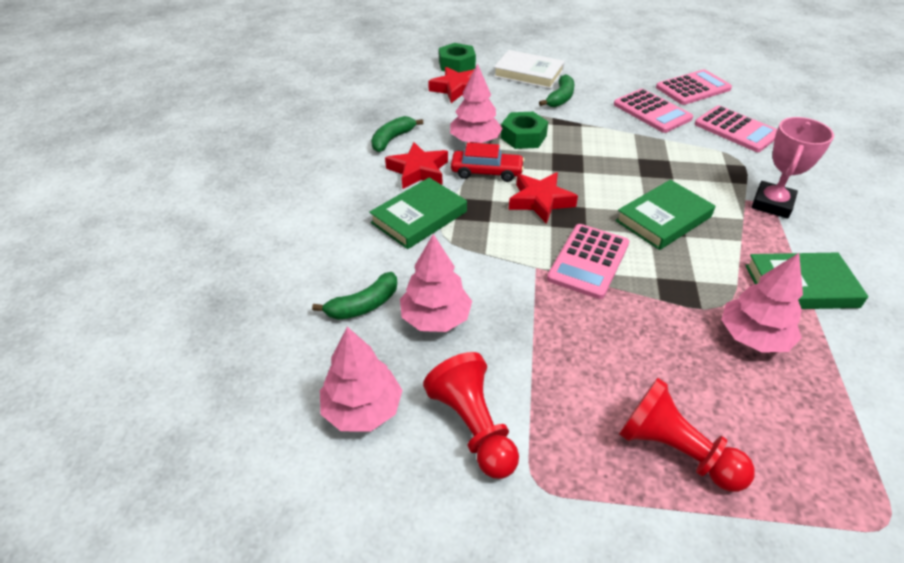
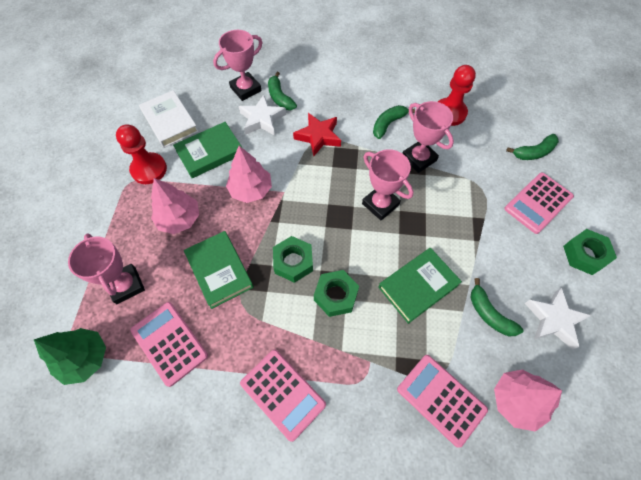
green banana: 3 -> 4
green nut: 2 -> 3
green tree: 0 -> 1
pink tree: 4 -> 3
pink trophy: 1 -> 4
red car: 1 -> 0
red star: 3 -> 1
white star: 0 -> 2

